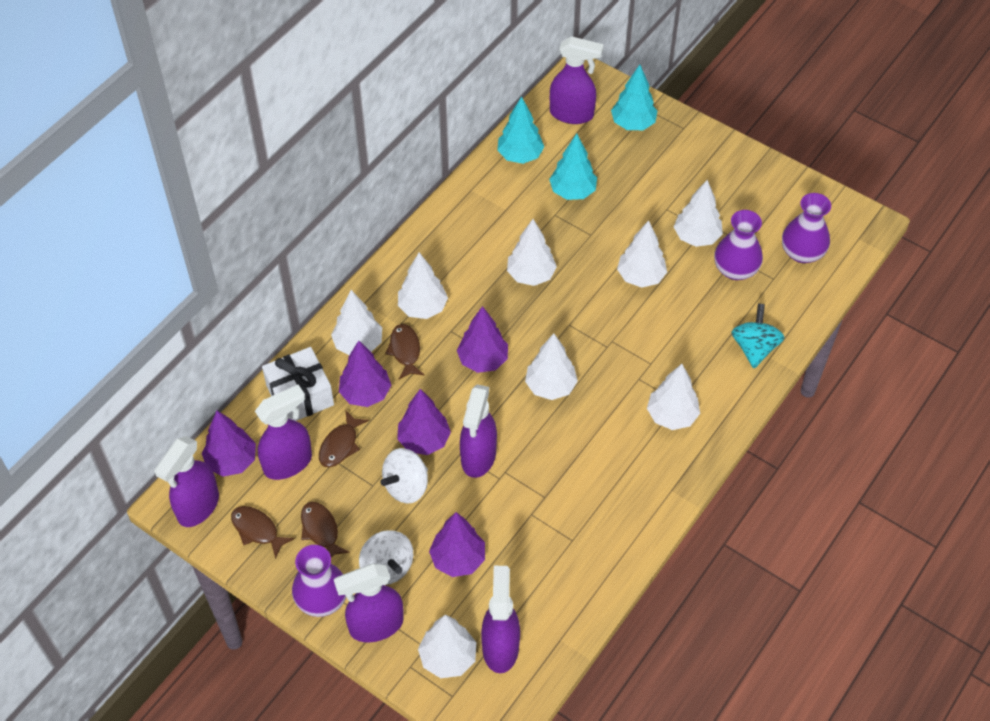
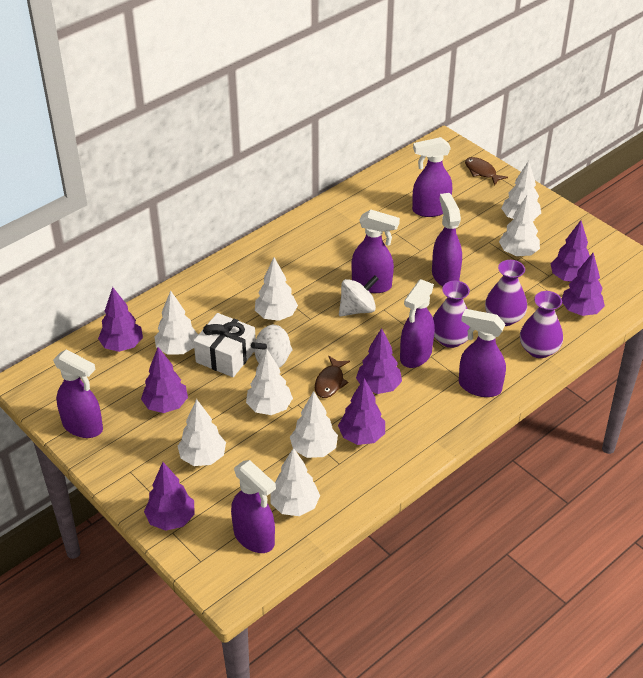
brown fish: 4 -> 2
purple spray bottle: 6 -> 7
purple tree: 5 -> 7
turquoise spinning top: 1 -> 0
turquoise tree: 3 -> 0

